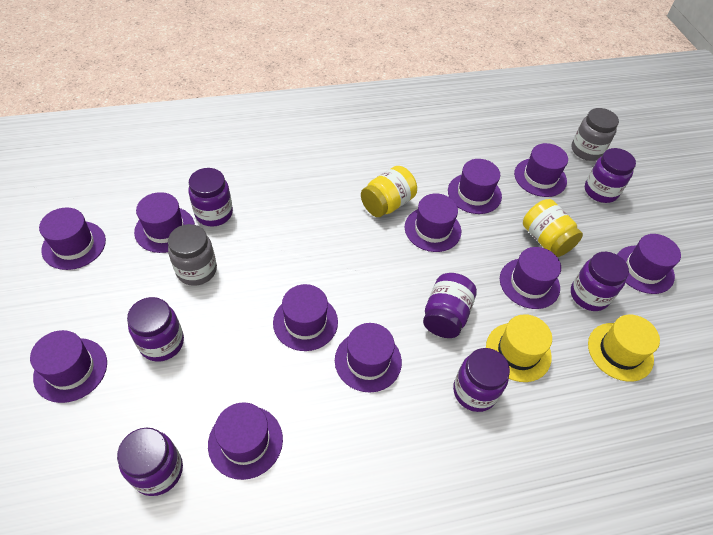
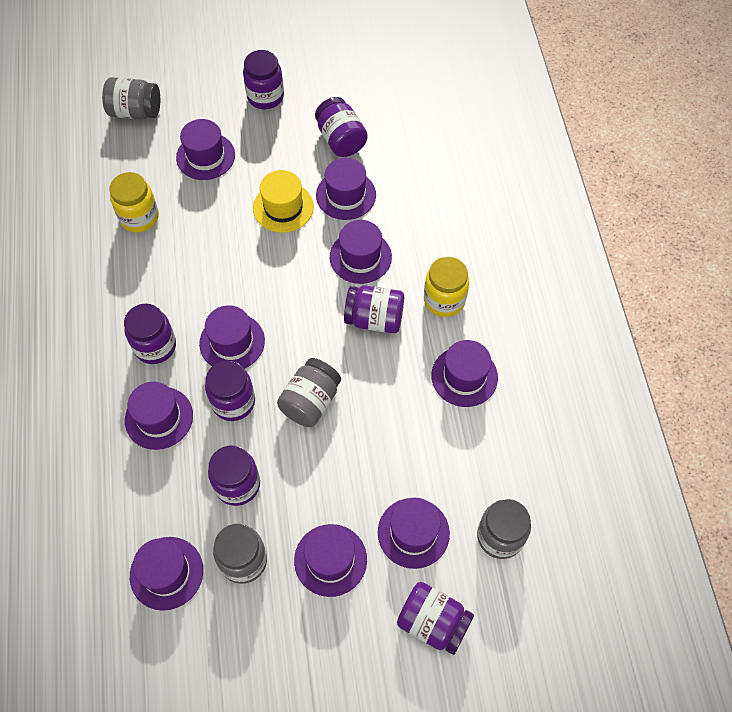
grey jar: 2 -> 4
purple hat: 11 -> 9
yellow hat: 2 -> 1

